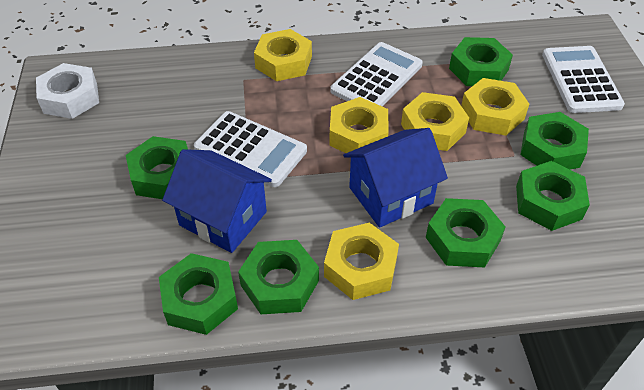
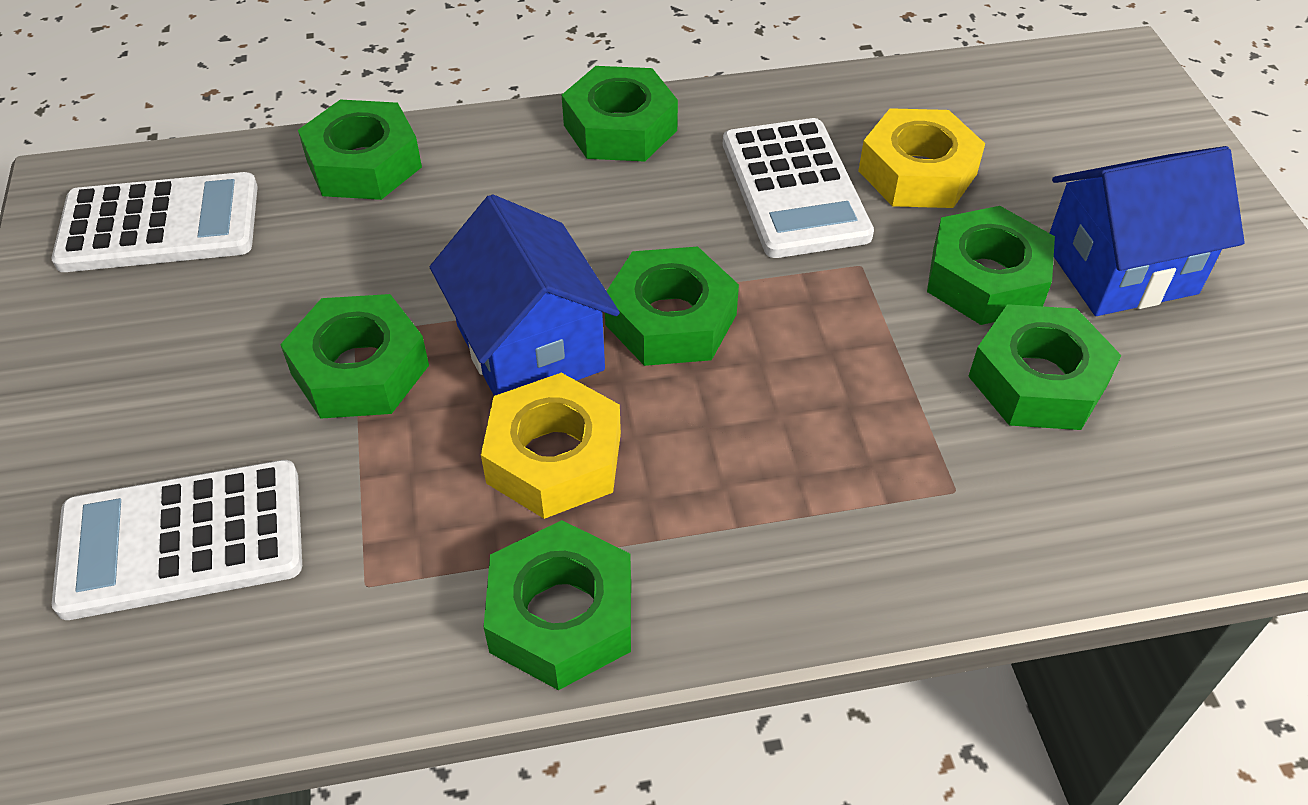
white nut: 1 -> 0
yellow nut: 5 -> 2

